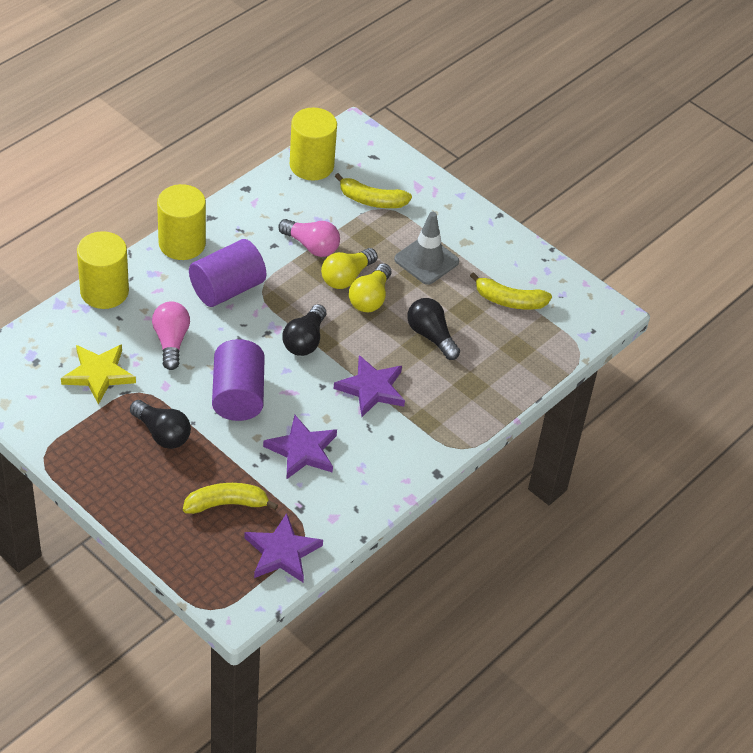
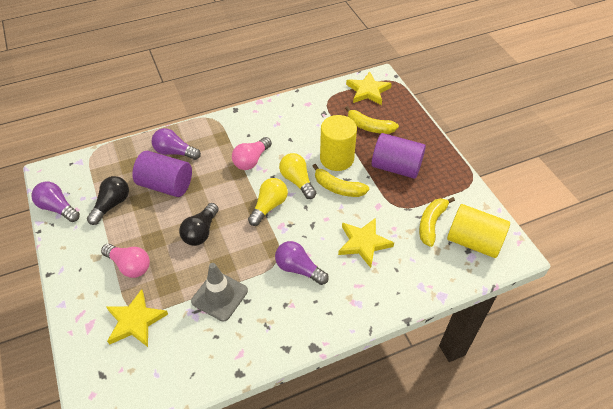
black light bulb: 3 -> 2
purple light bulb: 0 -> 3
purple star: 3 -> 0
yellow cylinder: 3 -> 2
yellow star: 1 -> 3

